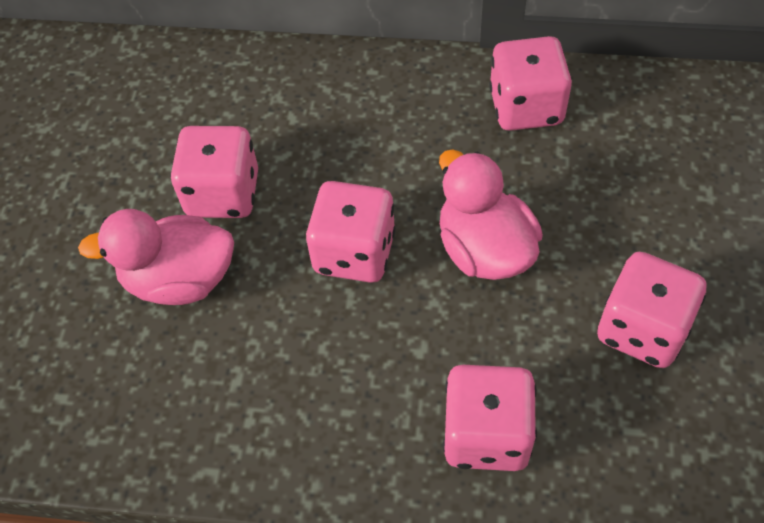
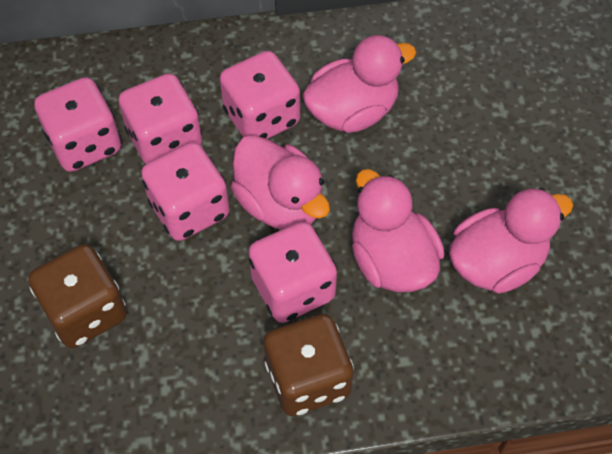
brown dice: 0 -> 2
pink duck: 2 -> 4

